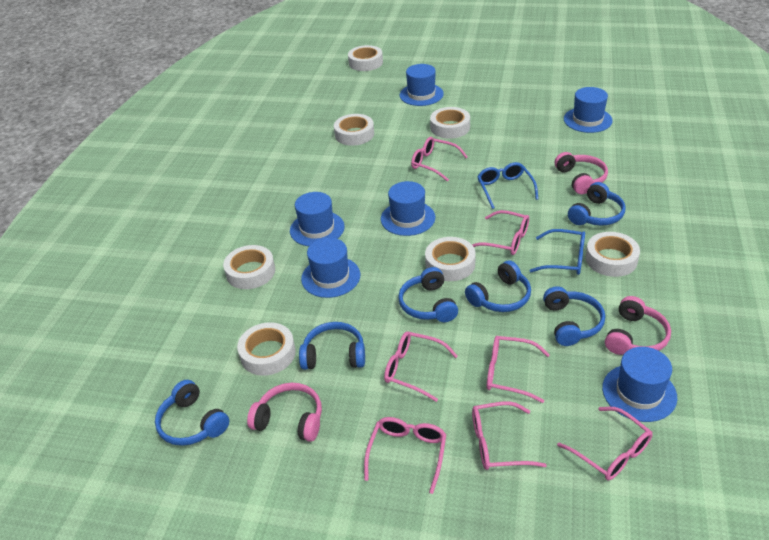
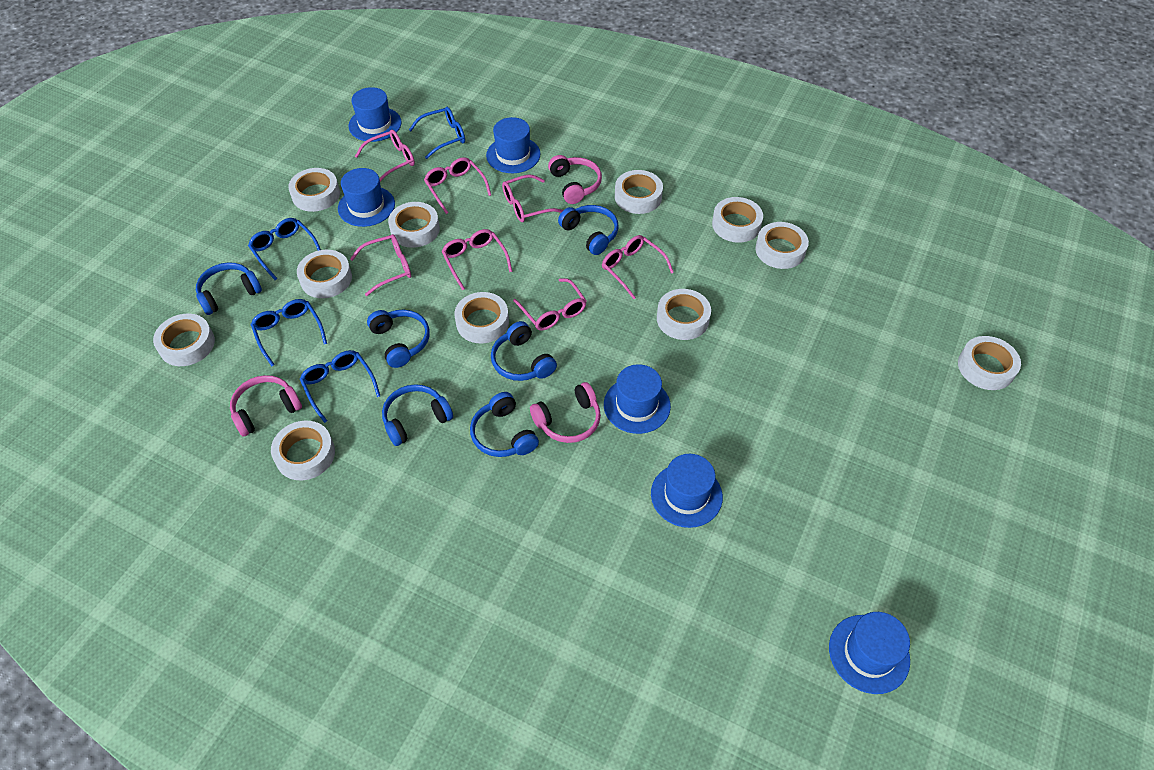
blue glasses: 2 -> 4
white tape: 7 -> 11

